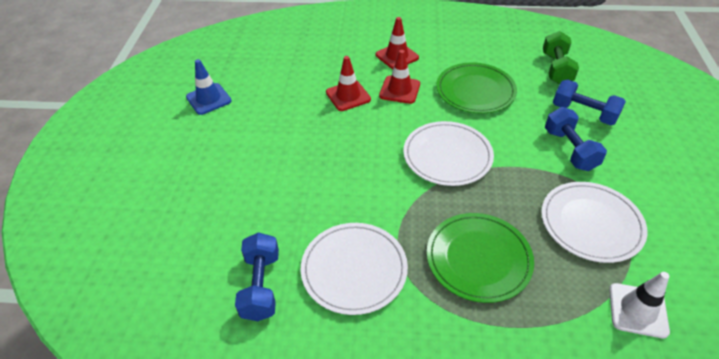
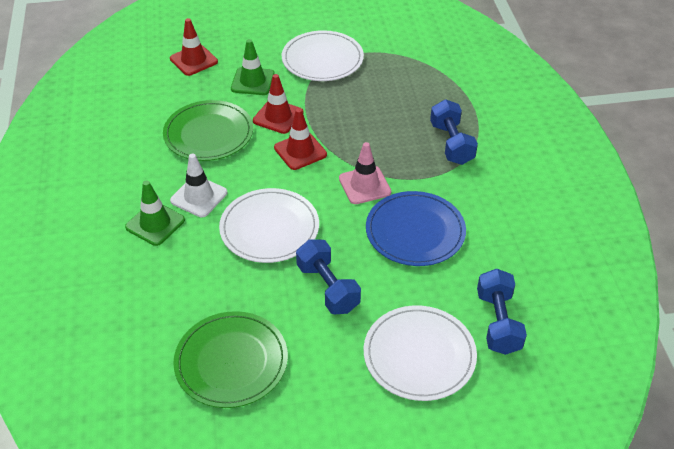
blue plate: 0 -> 1
blue traffic cone: 1 -> 0
green dumbbell: 1 -> 0
green traffic cone: 0 -> 2
pink traffic cone: 0 -> 1

